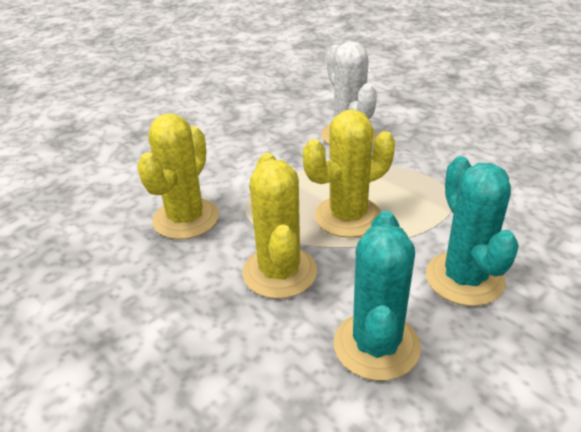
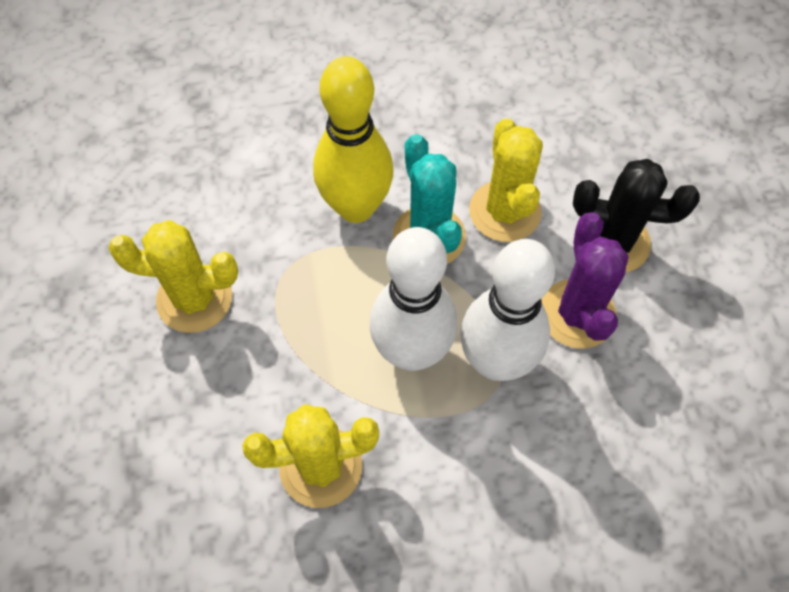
black cactus: 0 -> 1
purple cactus: 0 -> 1
turquoise cactus: 2 -> 1
white bowling pin: 0 -> 2
white cactus: 1 -> 0
yellow bowling pin: 0 -> 1

